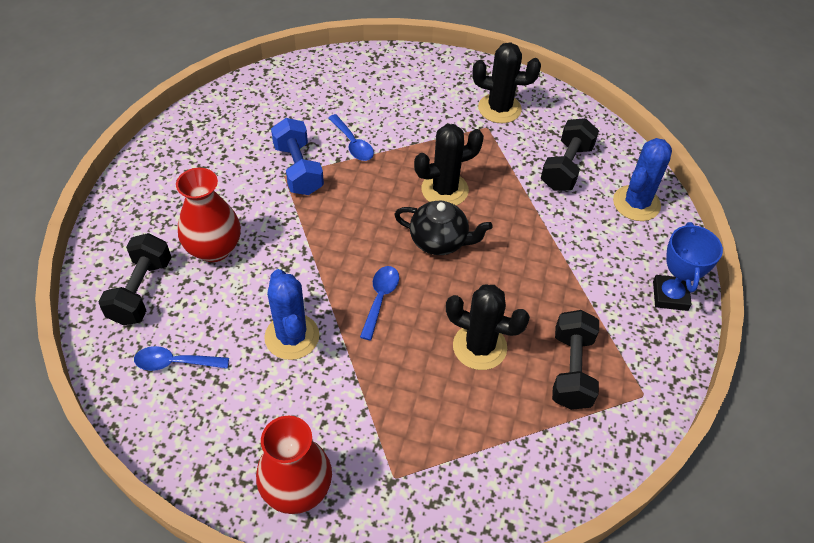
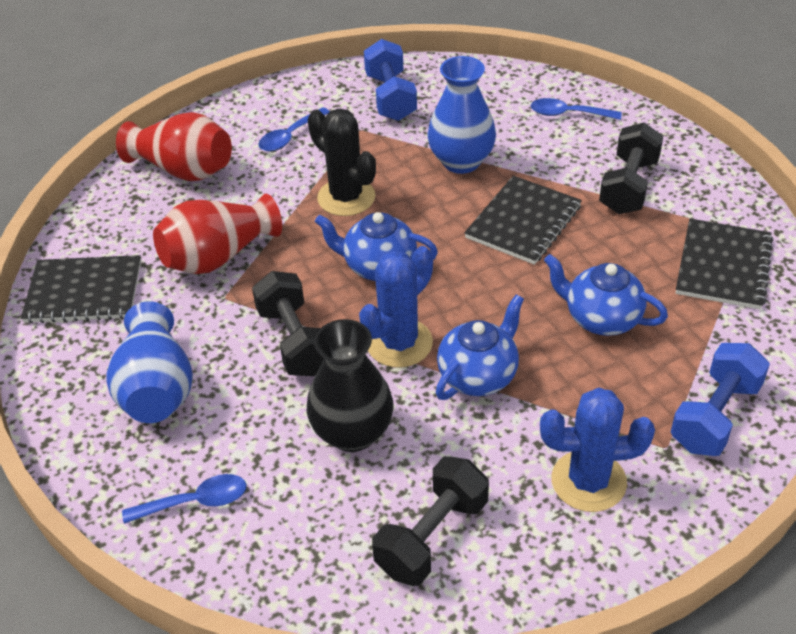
black cactus: 3 -> 1
black notebook: 0 -> 3
black teapot: 1 -> 0
black vase: 0 -> 1
blue dumbbell: 1 -> 2
blue teapot: 0 -> 3
blue trophy: 1 -> 0
blue vase: 0 -> 2

